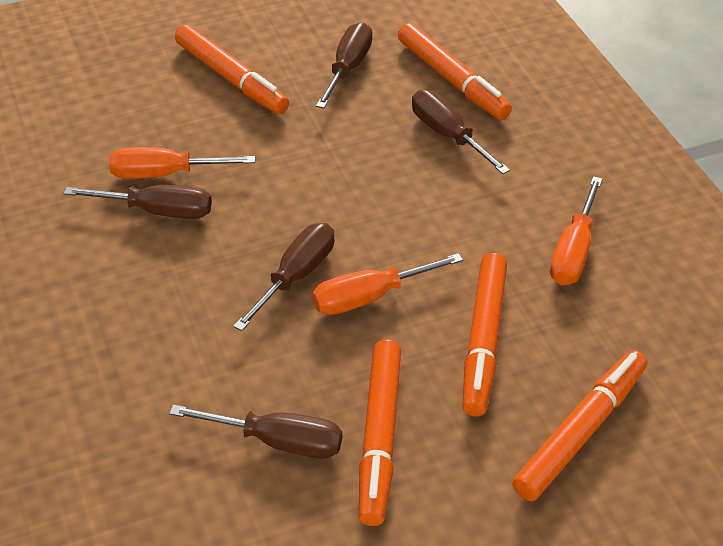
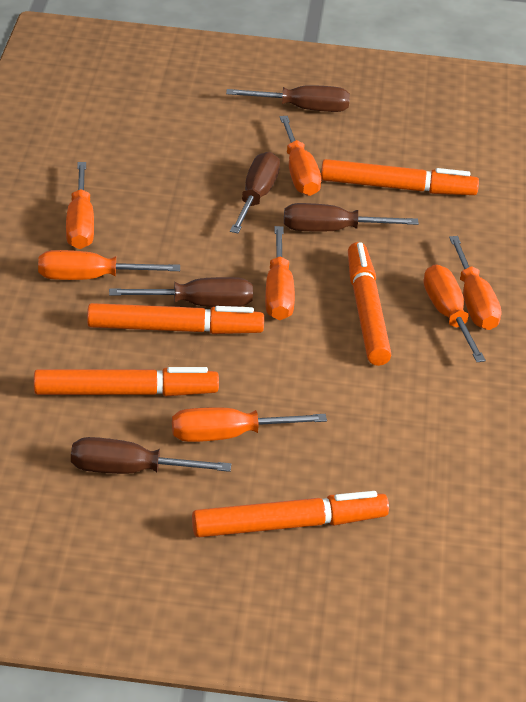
orange screwdriver: 3 -> 7

